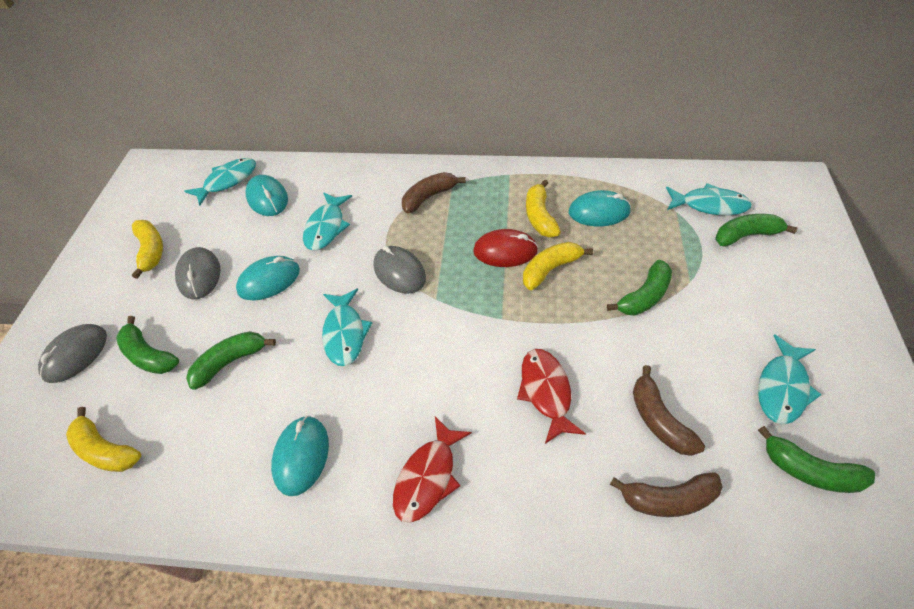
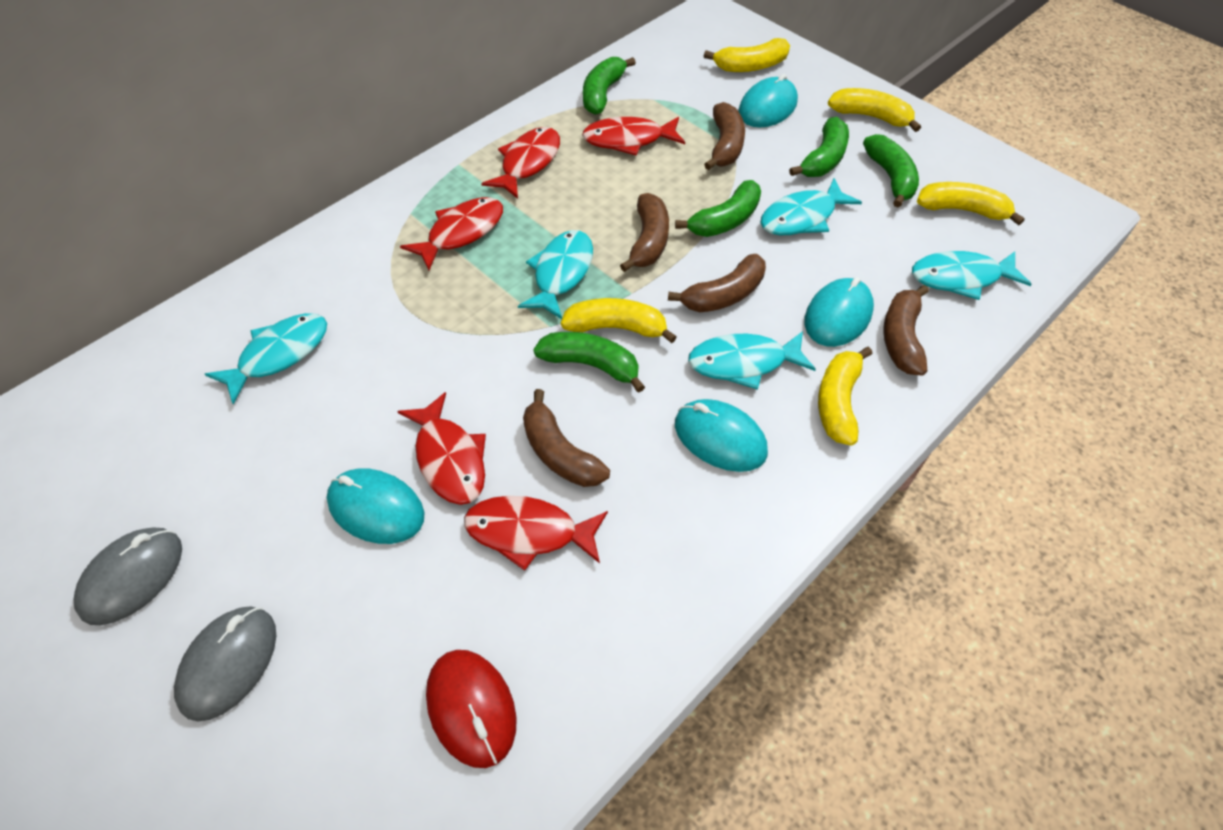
brown banana: 3 -> 5
grey mouse: 3 -> 2
red fish: 2 -> 5
yellow banana: 4 -> 5

